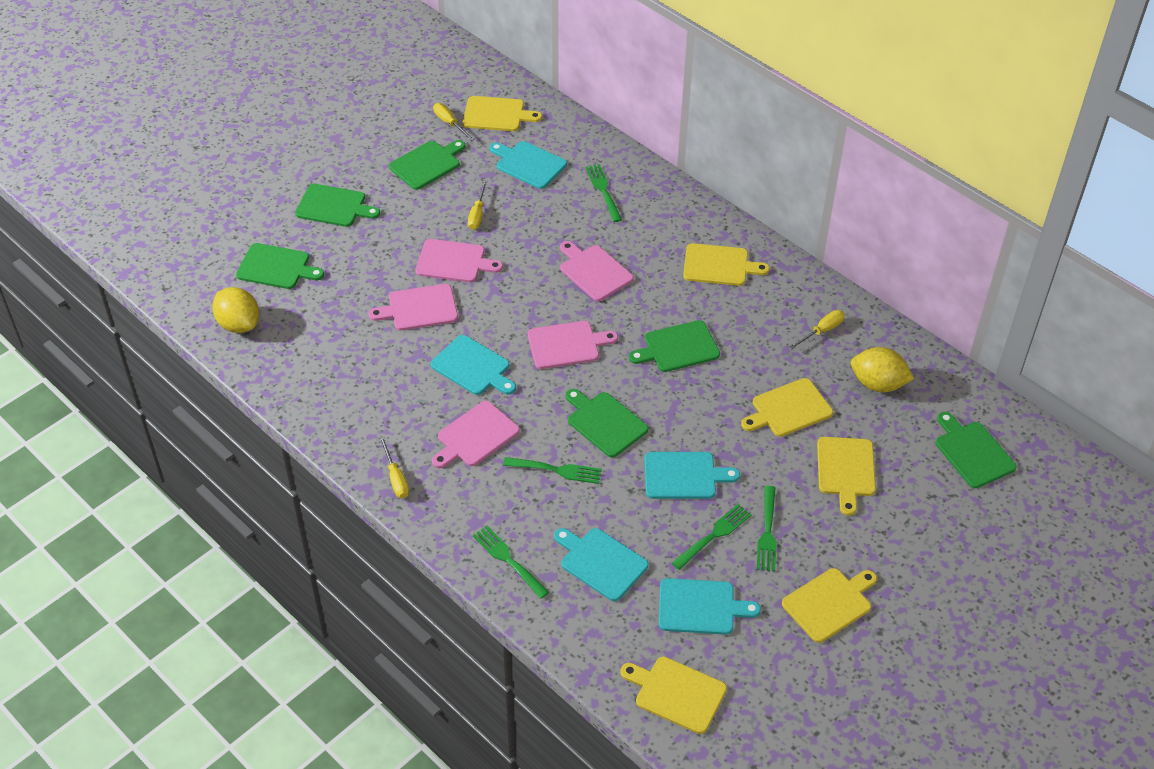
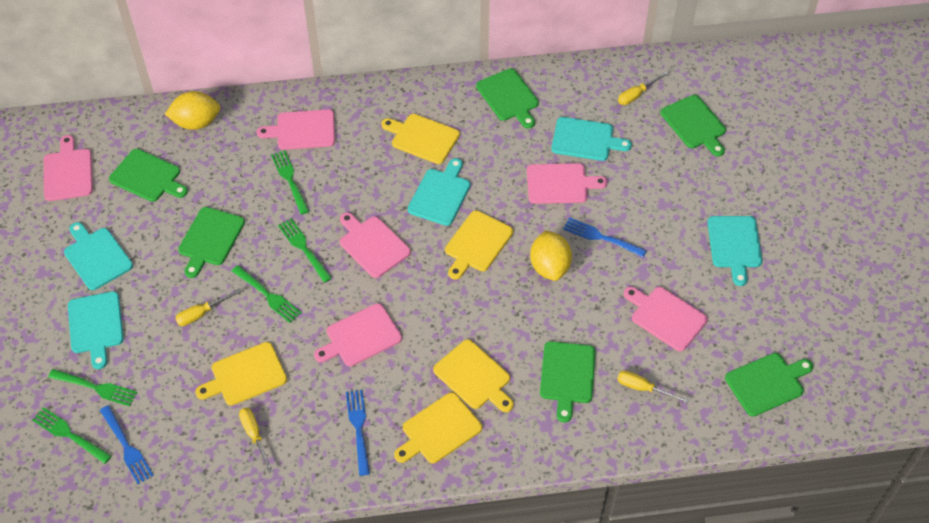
blue fork: 0 -> 3
pink cutting board: 5 -> 6
yellow cutting board: 6 -> 5

